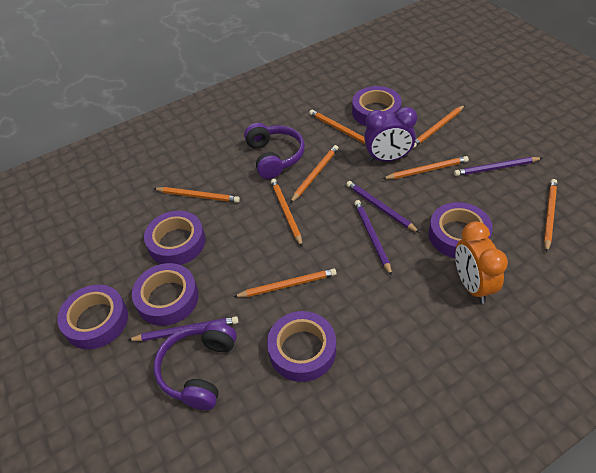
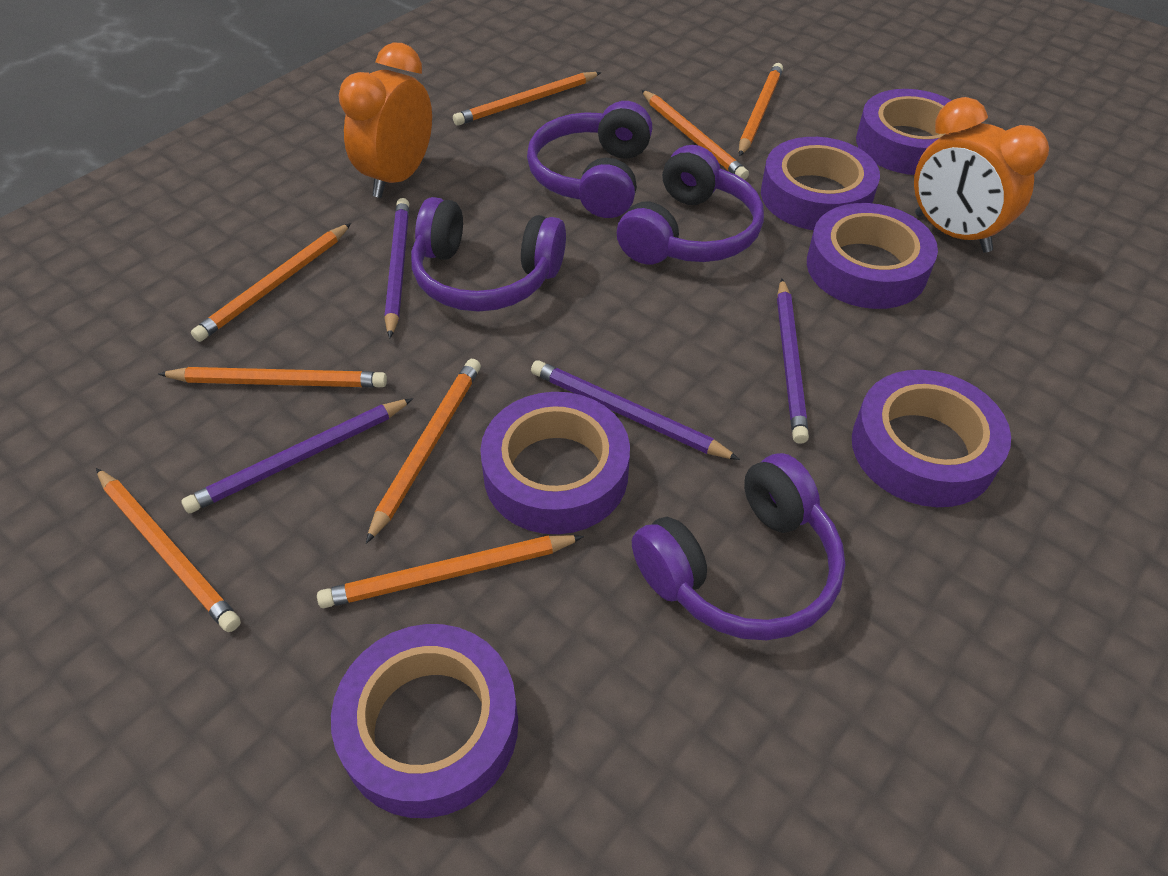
orange clock: 1 -> 2
purple clock: 1 -> 0
purple headphones: 2 -> 4

